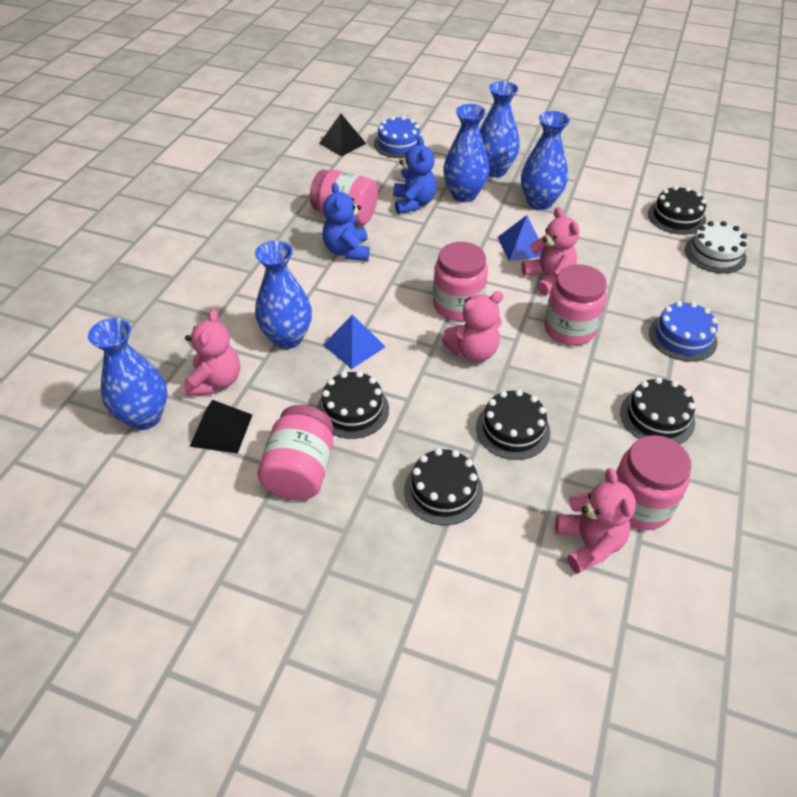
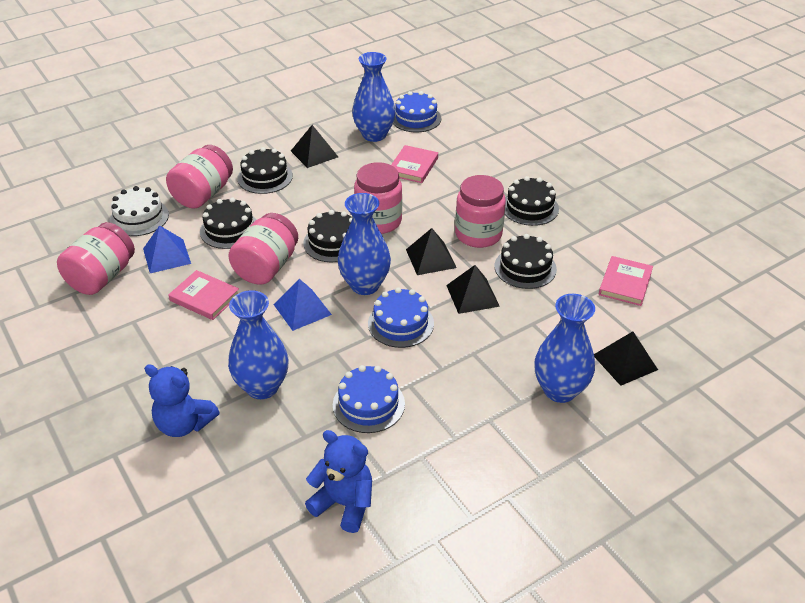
black pyramid: 2 -> 4
blue cake: 2 -> 3
blue vase: 5 -> 4
pink book: 0 -> 3
pink teddy bear: 4 -> 0

